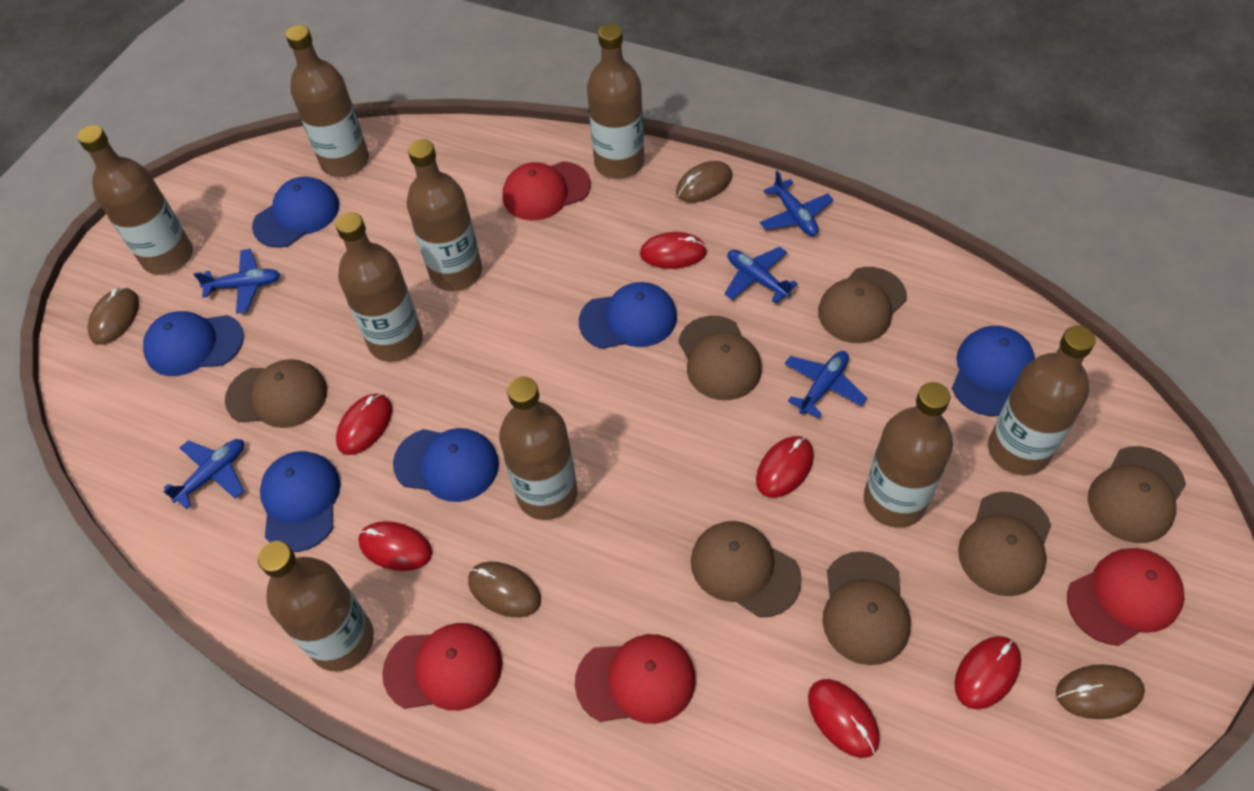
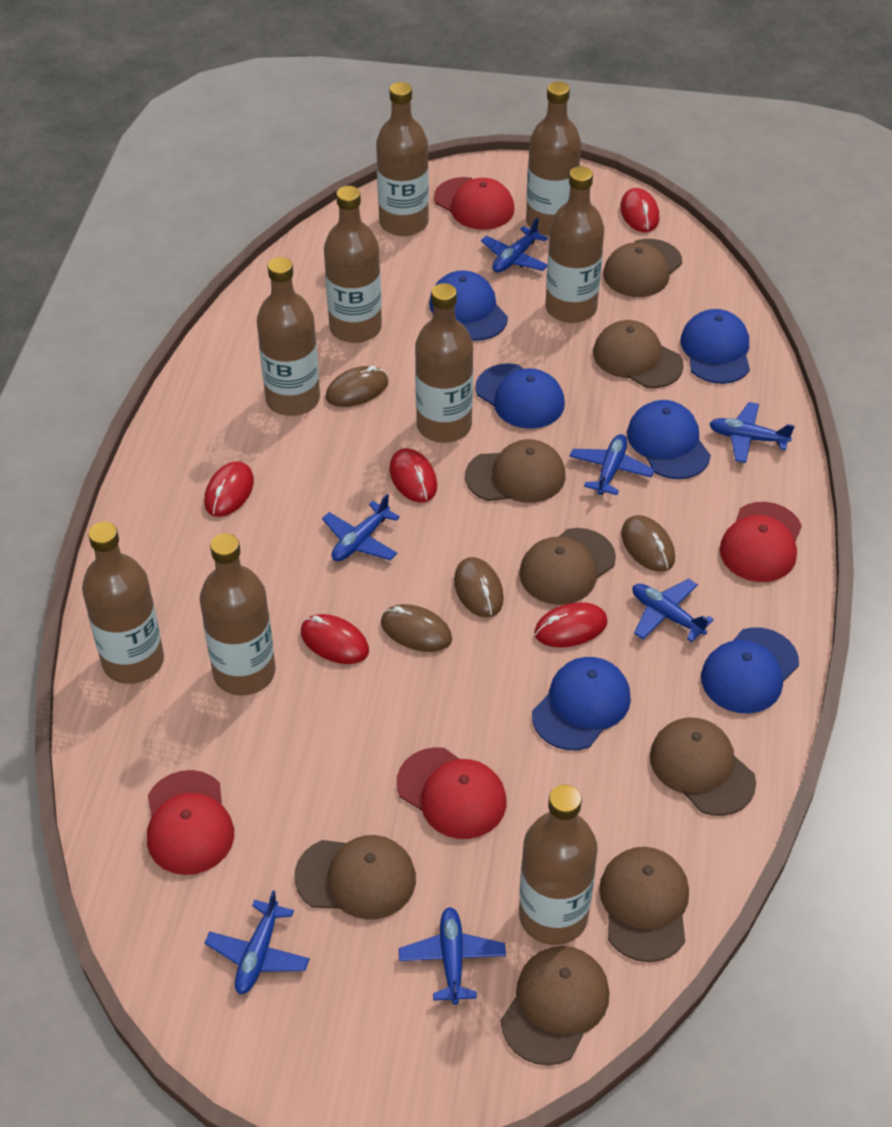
blue plane: 5 -> 7
brown cap: 7 -> 8
red mouse: 6 -> 5

